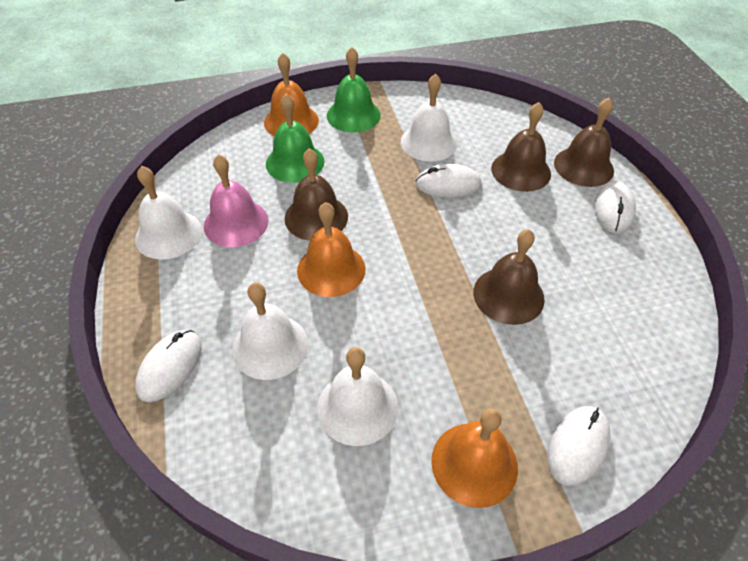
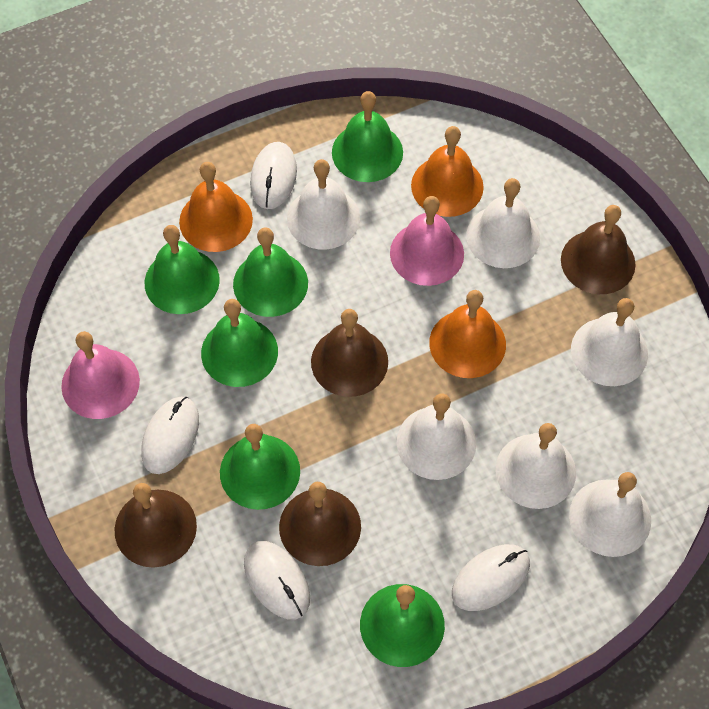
green bell: 2 -> 6
pink bell: 1 -> 2
white bell: 4 -> 6

